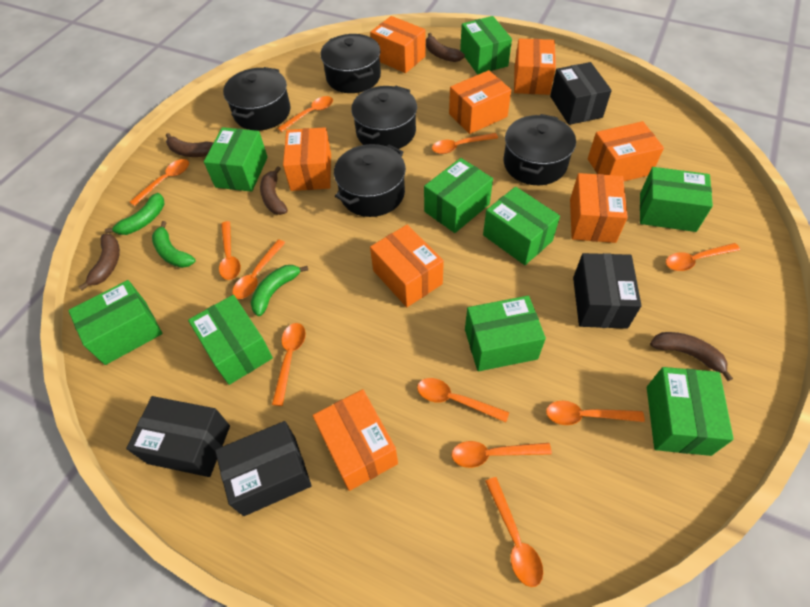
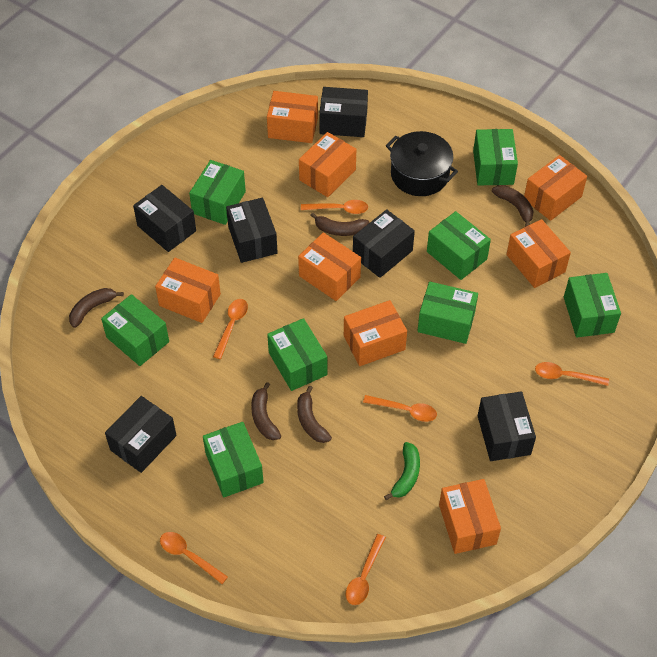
black box: 4 -> 6
black pot: 5 -> 1
green banana: 3 -> 1
green box: 9 -> 8
orange spoon: 11 -> 6

